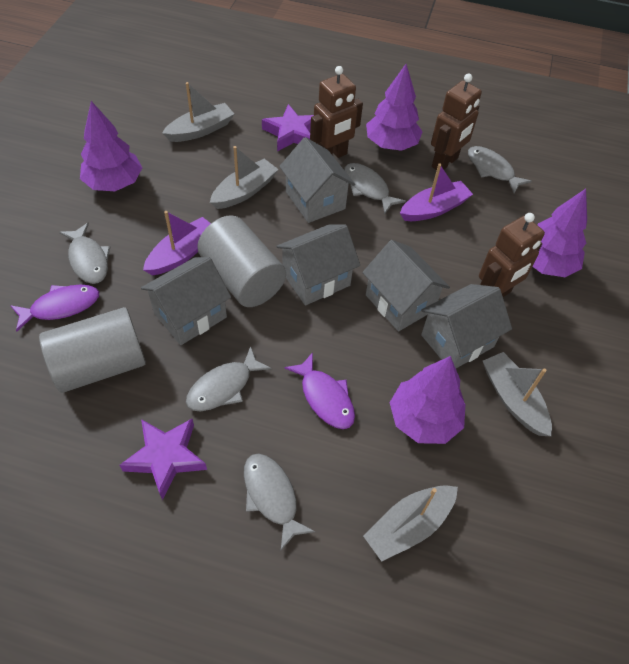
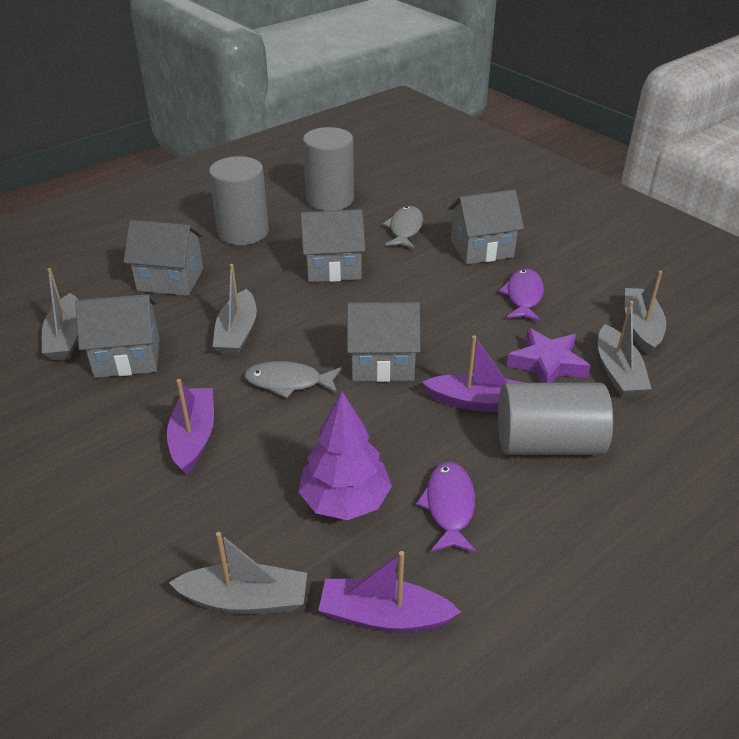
brown robot: 3 -> 0
grey boat: 4 -> 5
grey cylinder: 2 -> 3
grey fish: 5 -> 2
purple boat: 2 -> 3
purple star: 2 -> 1
purple tree: 4 -> 1

